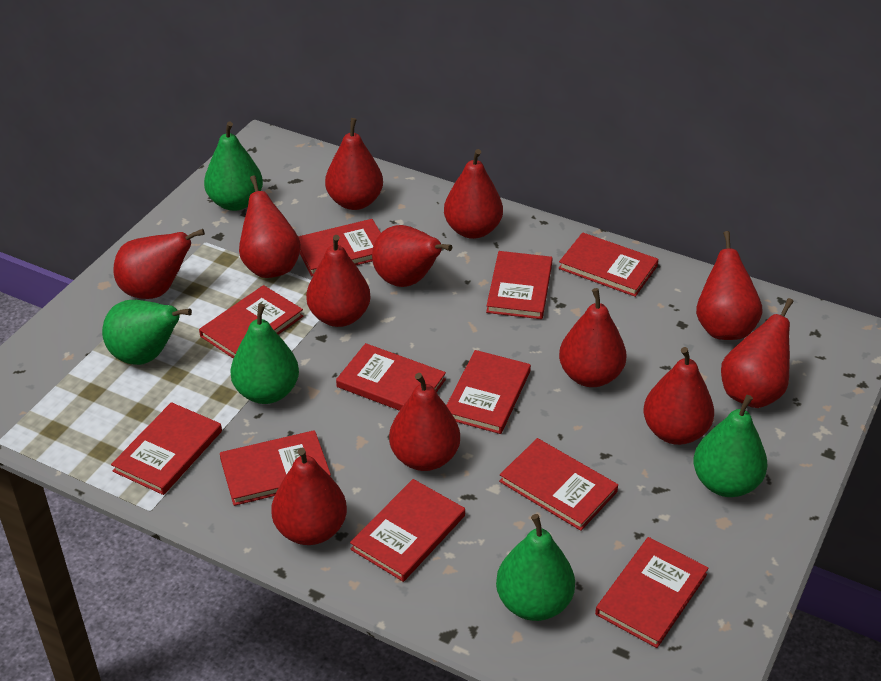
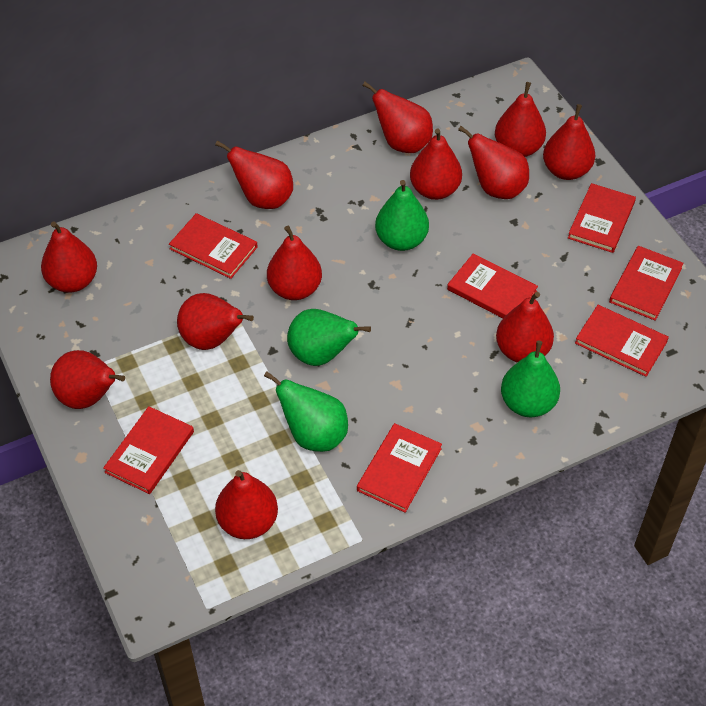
green pear: 5 -> 4
red book: 11 -> 7

